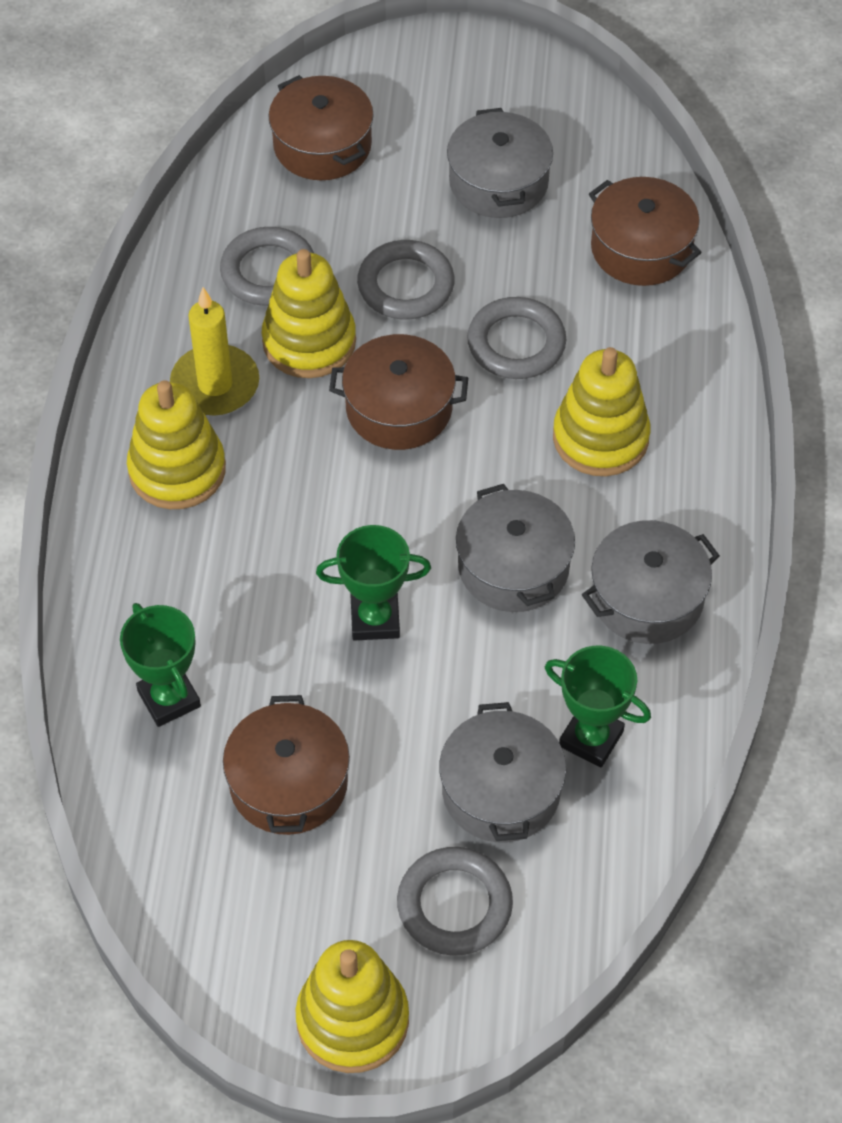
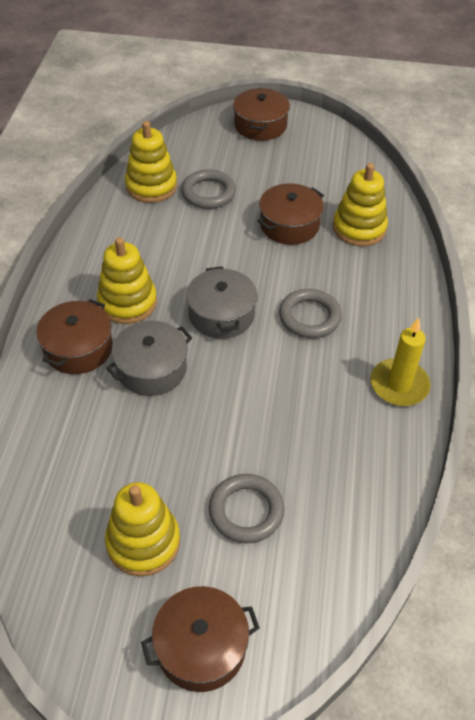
green trophy: 3 -> 0
grey pot: 4 -> 2
grey ring: 4 -> 3

